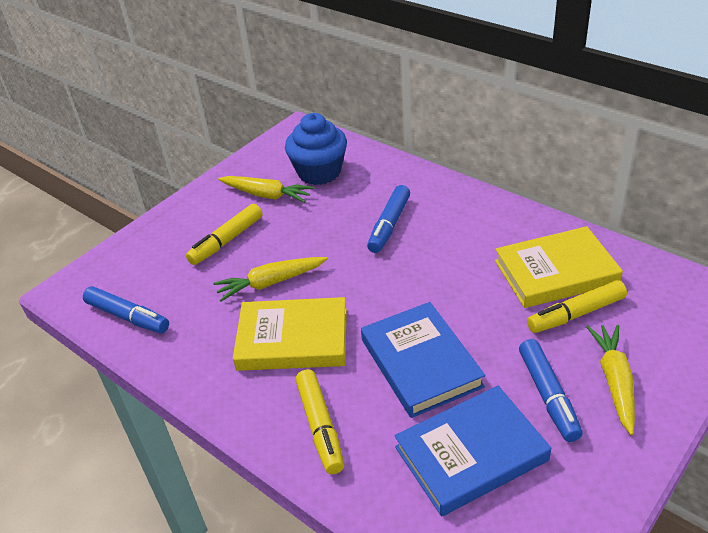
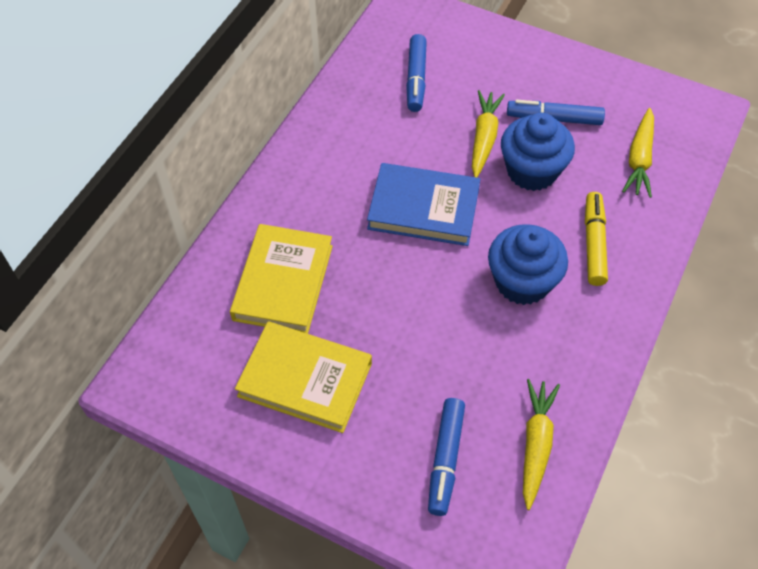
blue book: 2 -> 1
blue cupcake: 1 -> 2
yellow marker: 3 -> 1

